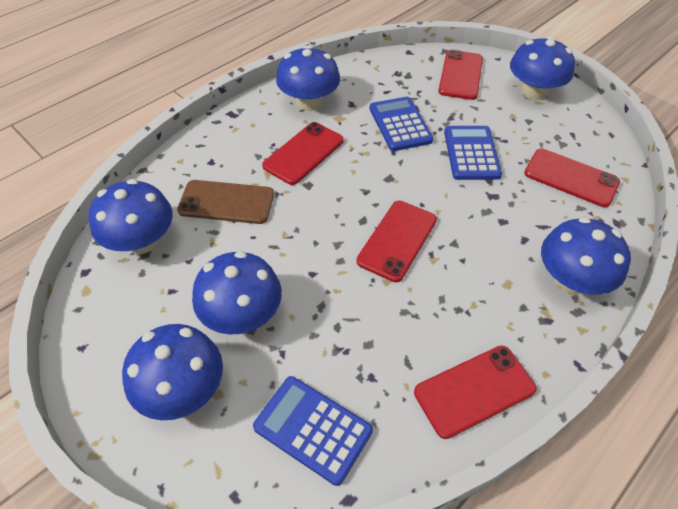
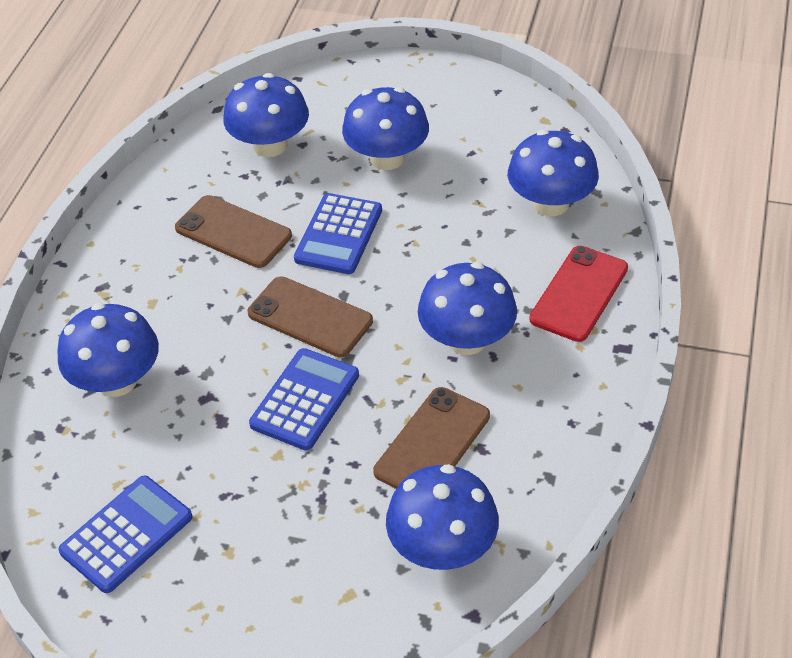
brown phone: 1 -> 3
red phone: 5 -> 1

